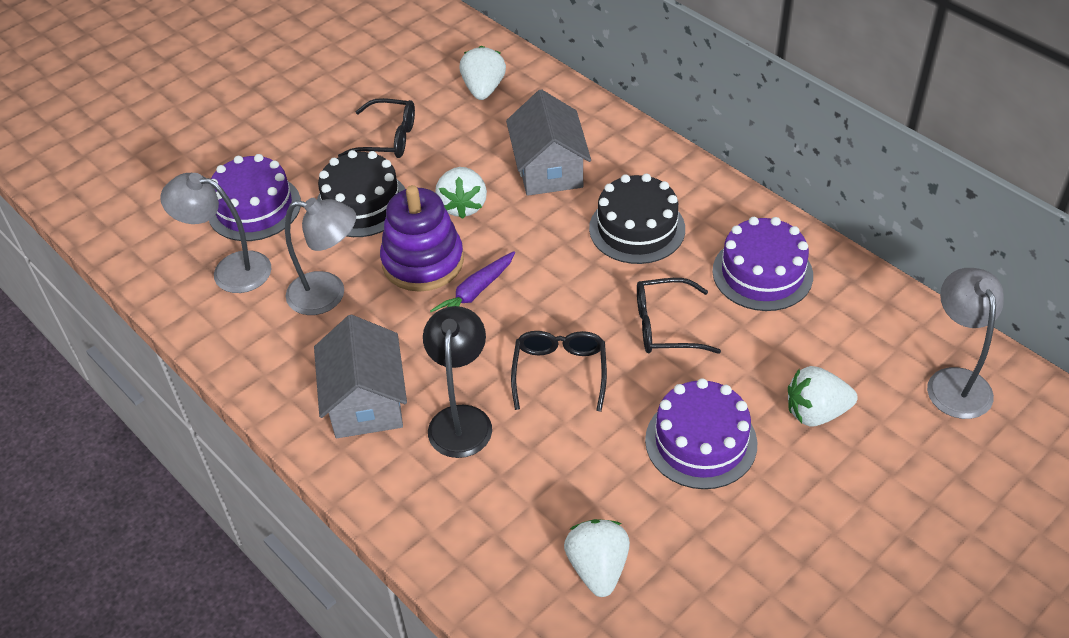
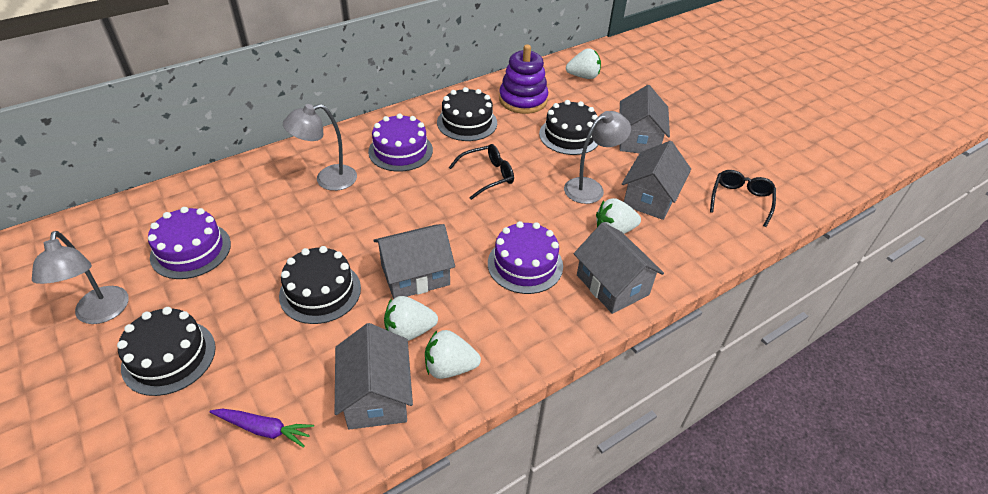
black cake: 2 -> 4
black glasses: 3 -> 2
black lamp: 1 -> 0
grey house: 2 -> 5

